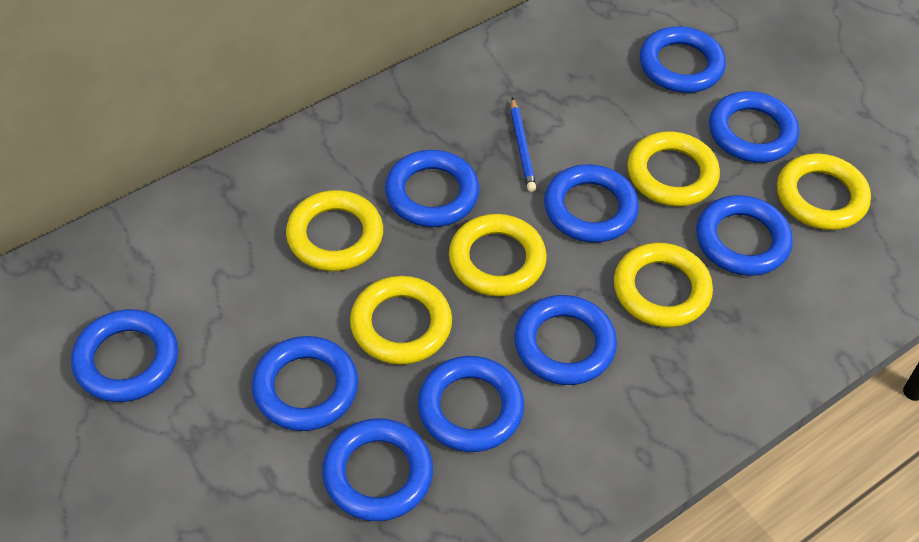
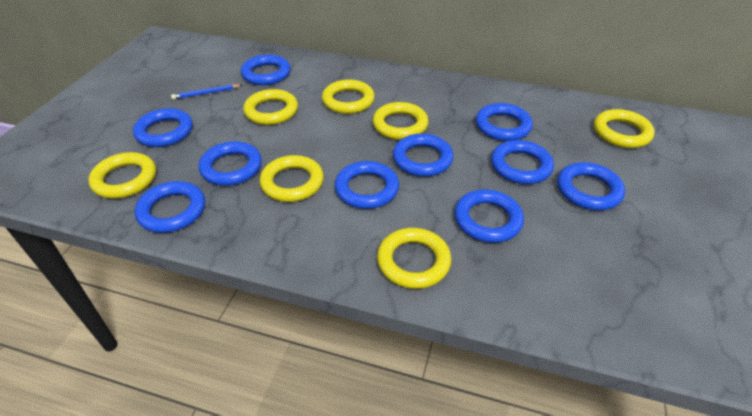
yellow ring: 6 -> 7

